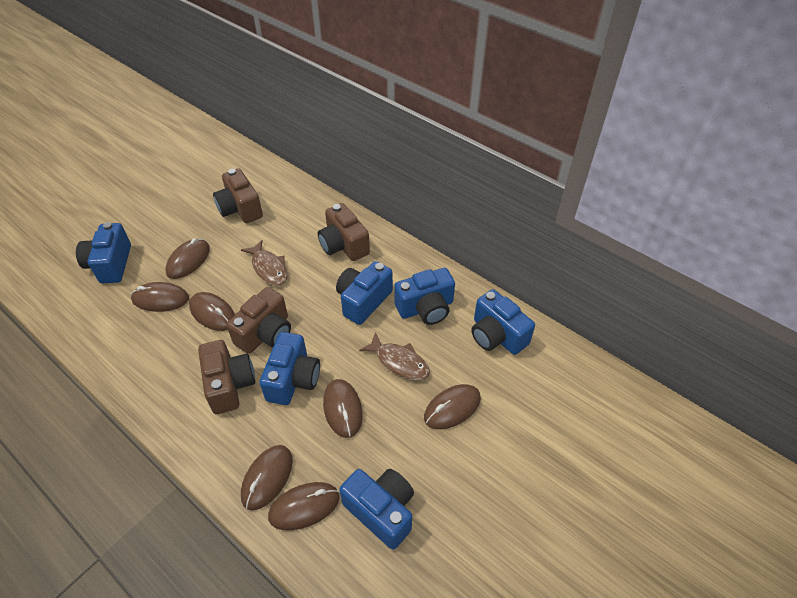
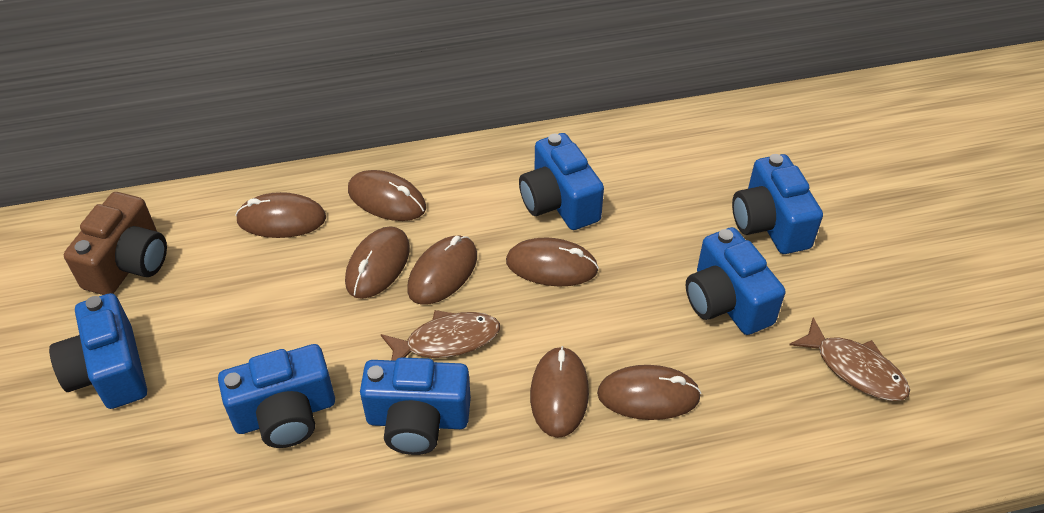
brown camera: 4 -> 1

